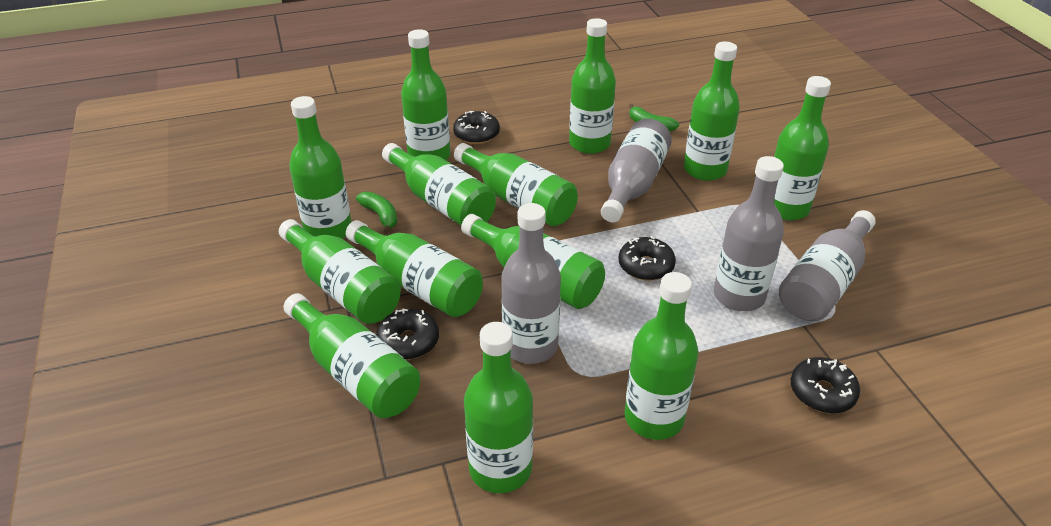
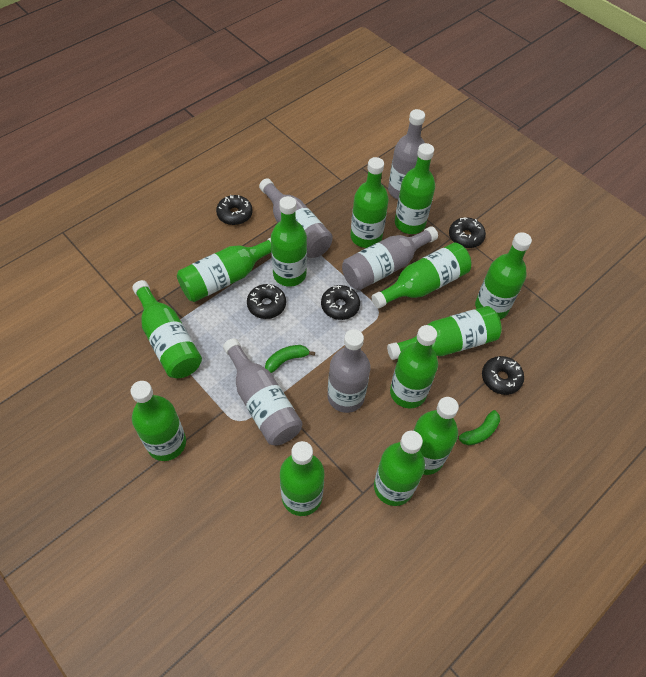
black donut: 4 -> 5
grey bottle: 4 -> 5

